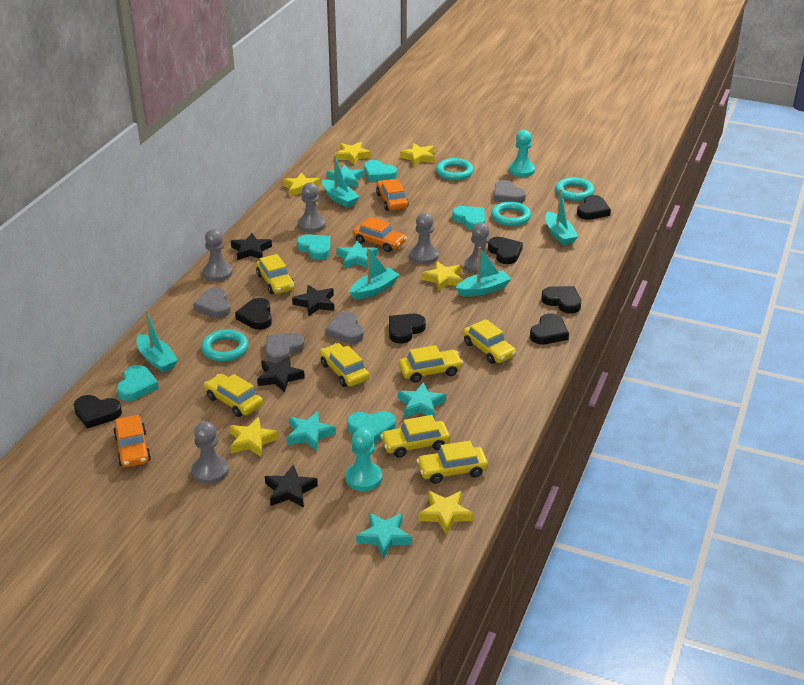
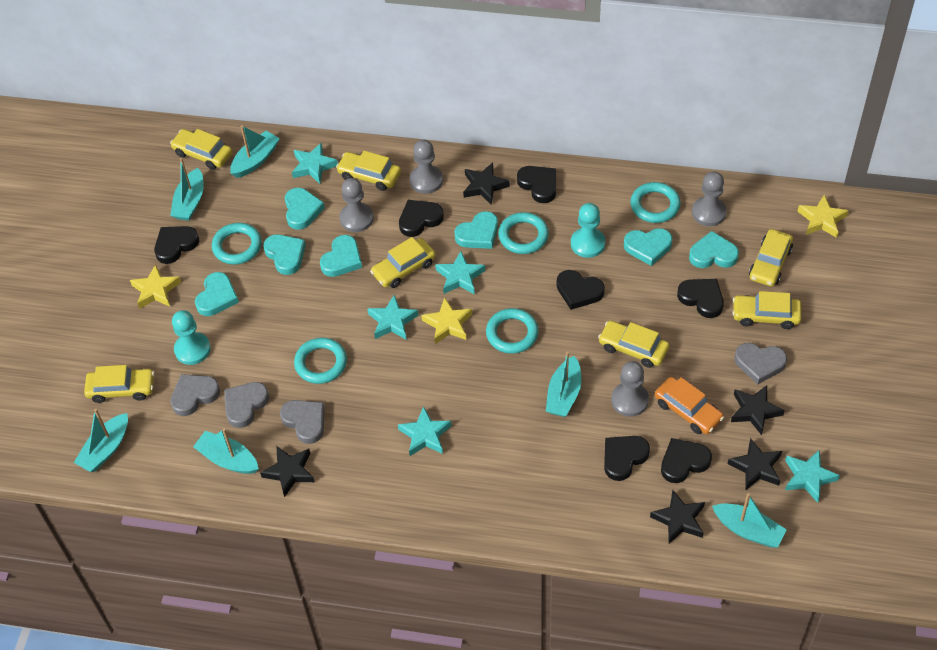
black star: 4 -> 5
grey pawn: 5 -> 4
orange car: 3 -> 1
turquoise boat: 5 -> 6
turquoise heart: 5 -> 7
turquoise ring: 4 -> 5
yellow star: 6 -> 3

